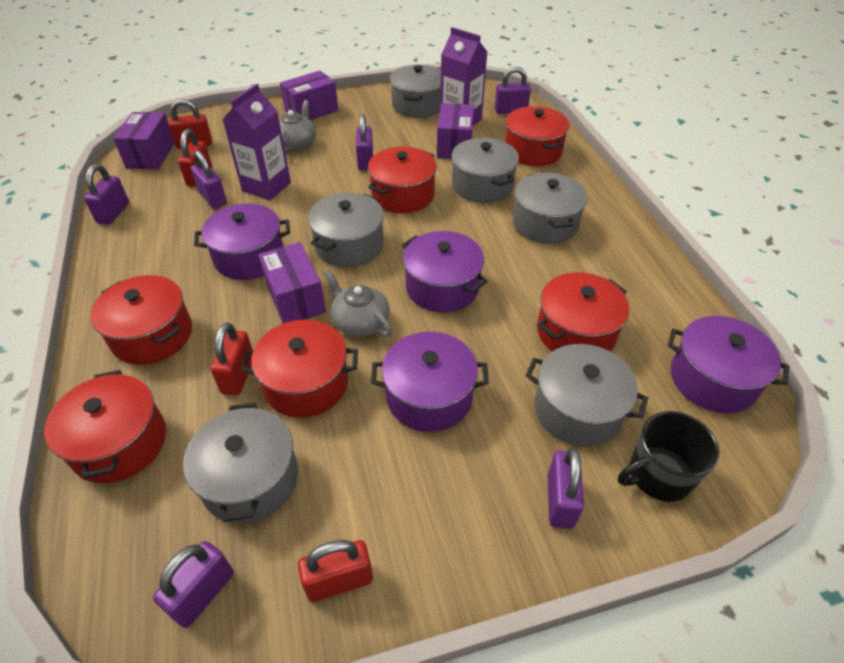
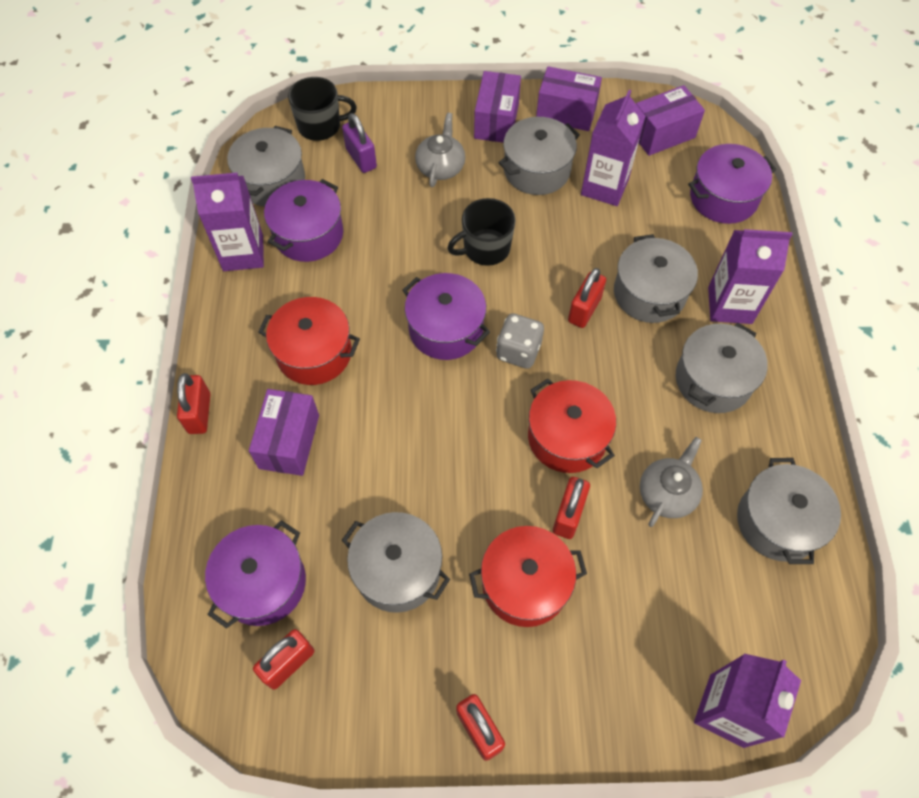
black mug: 1 -> 2
grey dice: 0 -> 1
purple carton: 2 -> 4
purple padlock: 6 -> 1
red padlock: 4 -> 5
red pot: 6 -> 3

